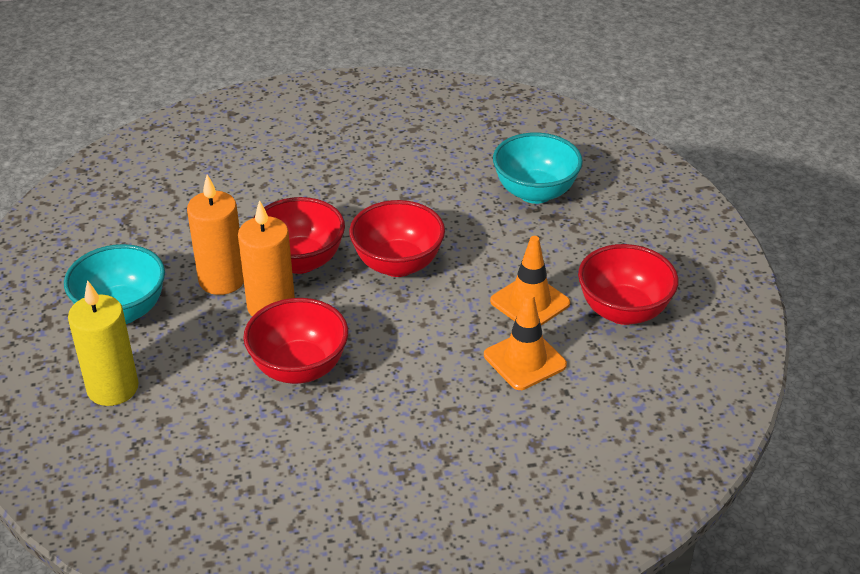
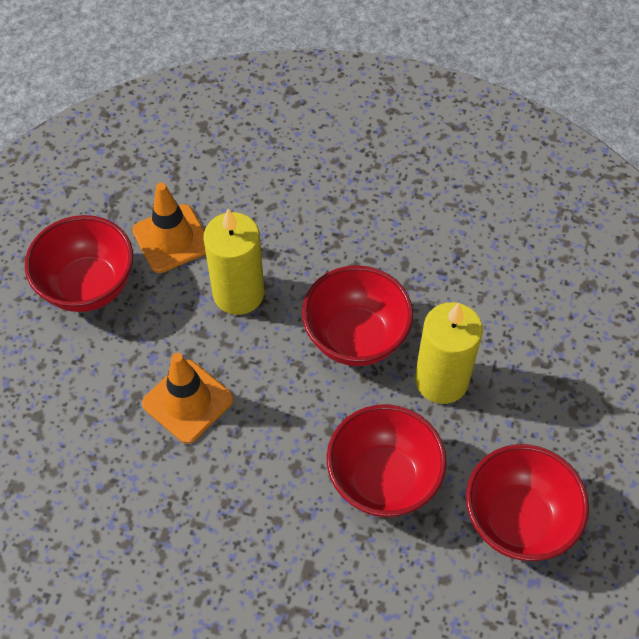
orange candle: 2 -> 0
turquoise bowl: 2 -> 0
yellow candle: 1 -> 2

